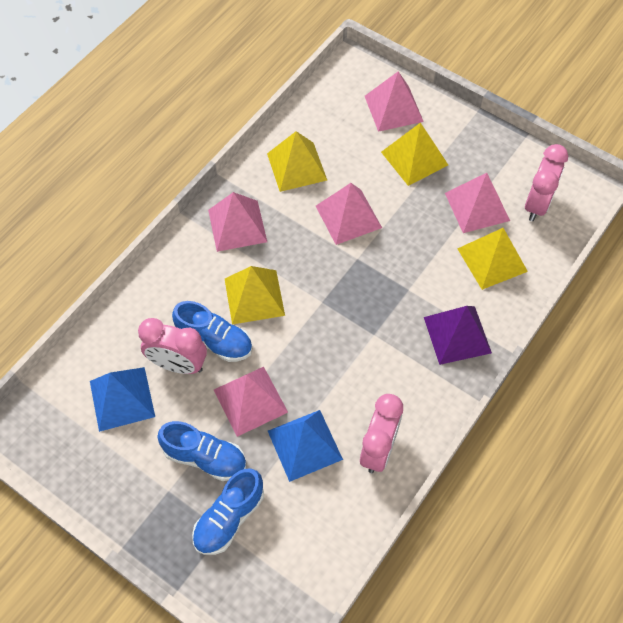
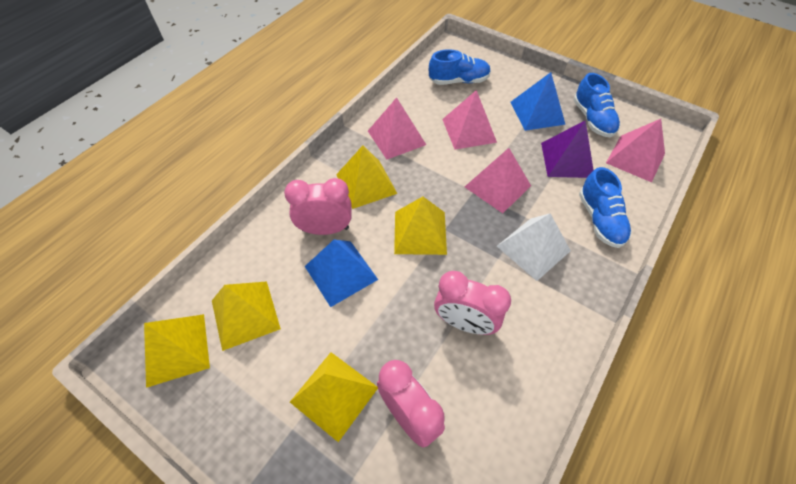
pink pyramid: 5 -> 4
white pyramid: 0 -> 1
yellow pyramid: 4 -> 5

